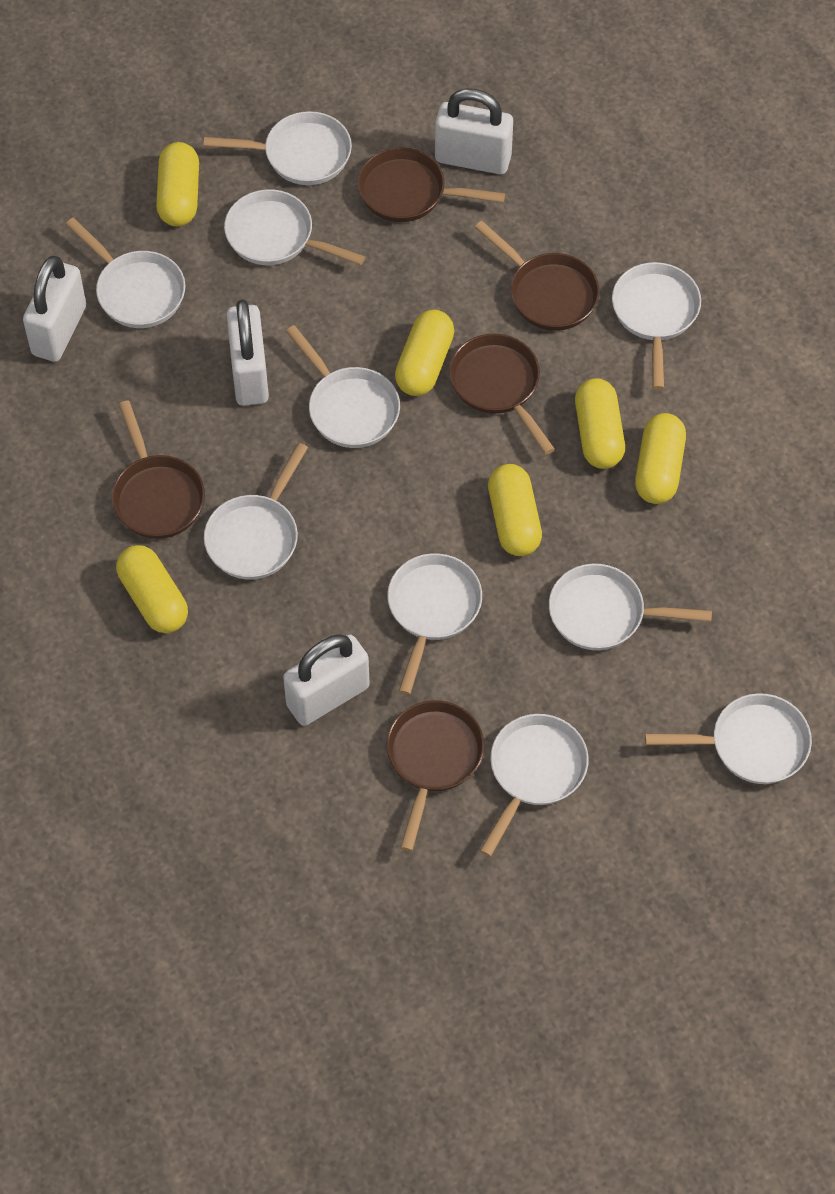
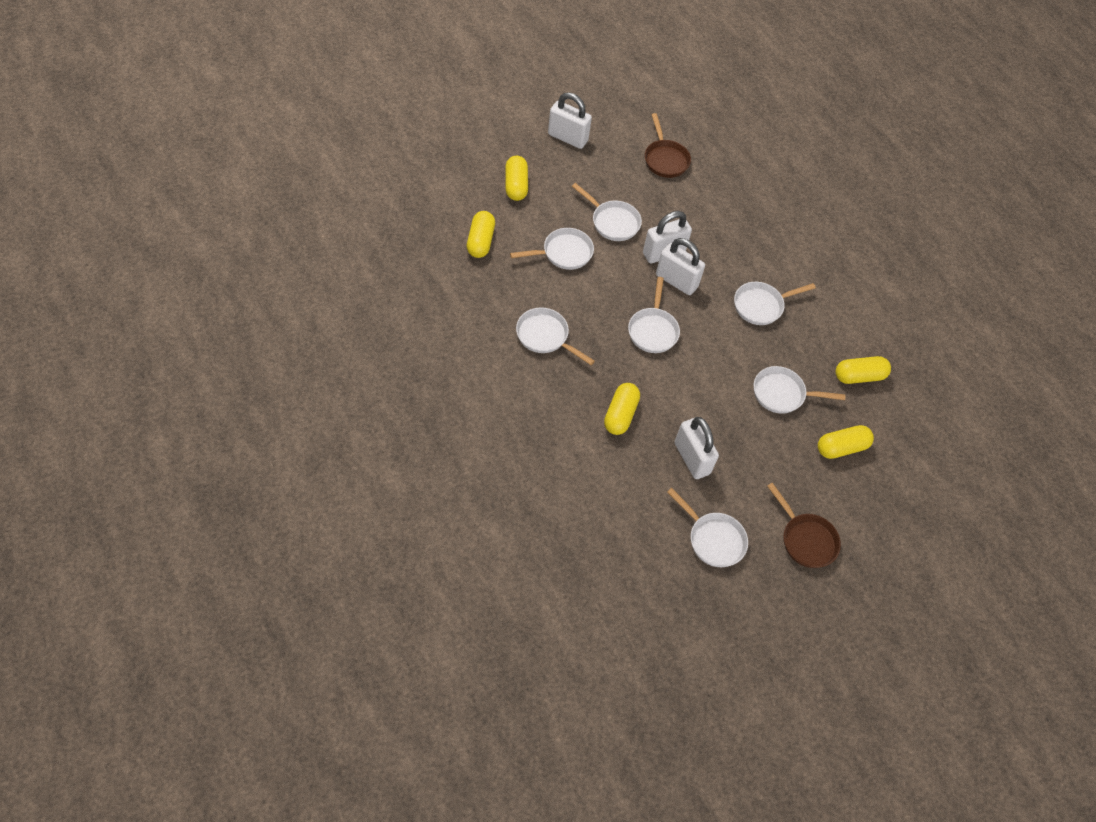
brown pan: 5 -> 2
white pan: 10 -> 7
yellow capsule: 6 -> 5

